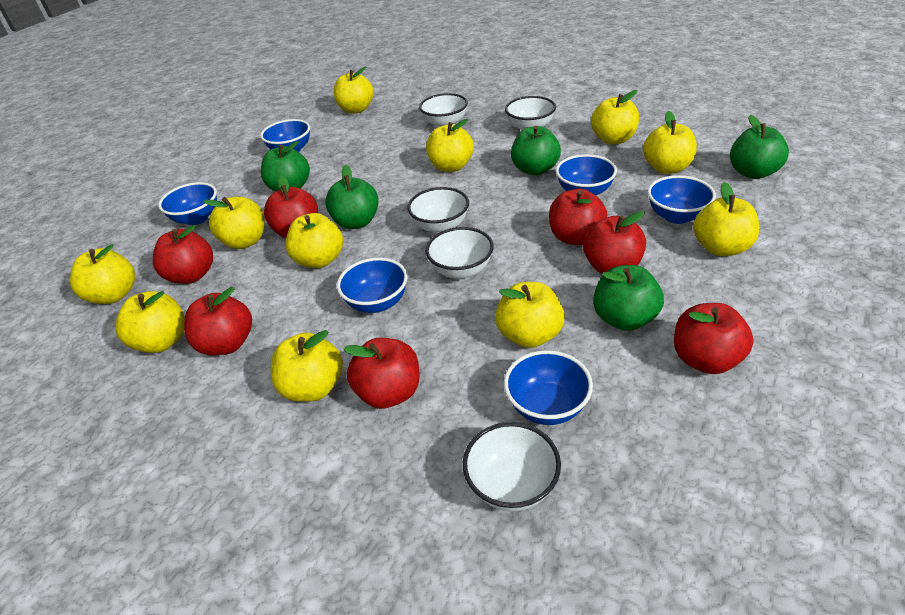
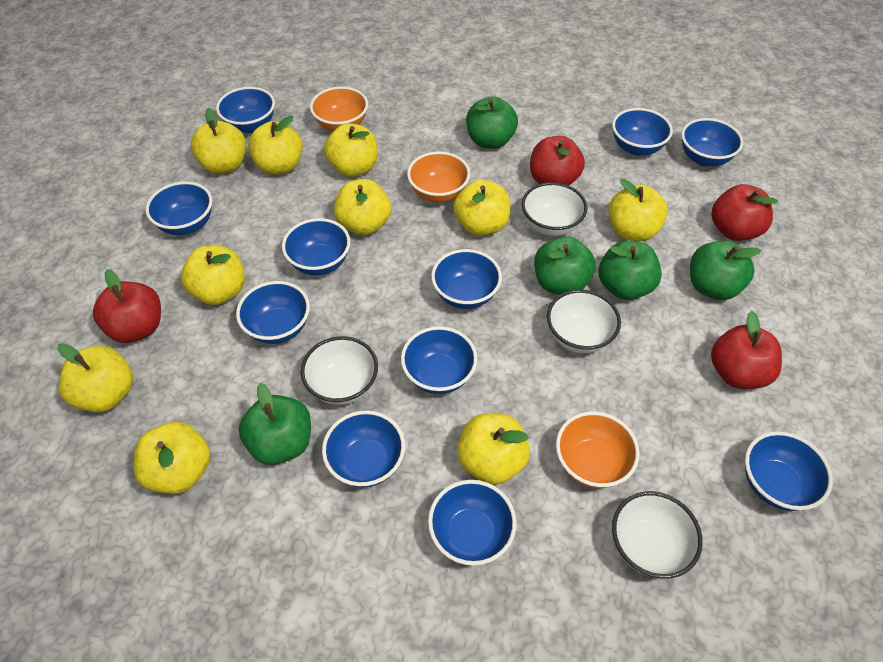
blue bowl: 6 -> 11
orange bowl: 0 -> 3
red apple: 7 -> 4
white bowl: 5 -> 4
yellow apple: 11 -> 10

